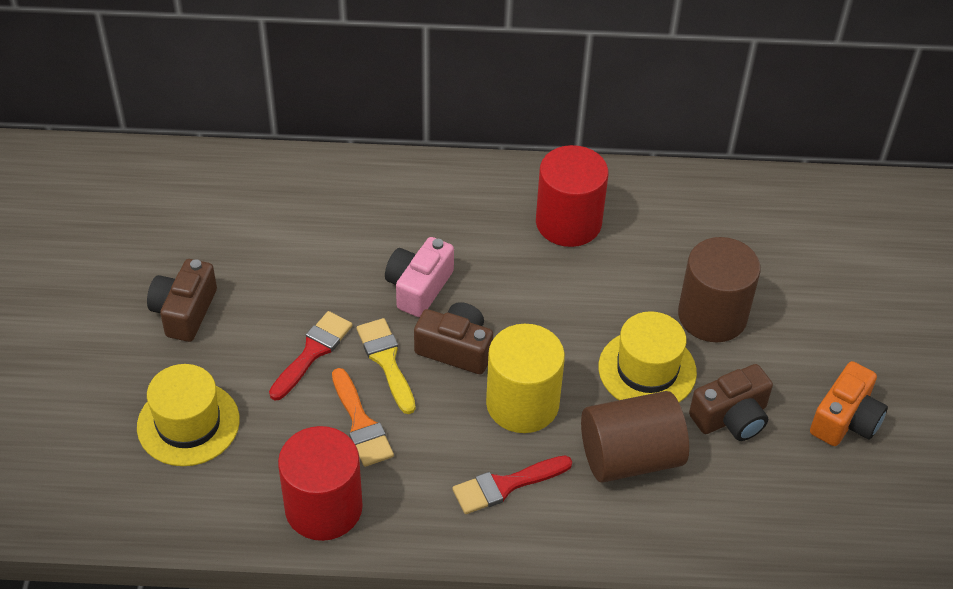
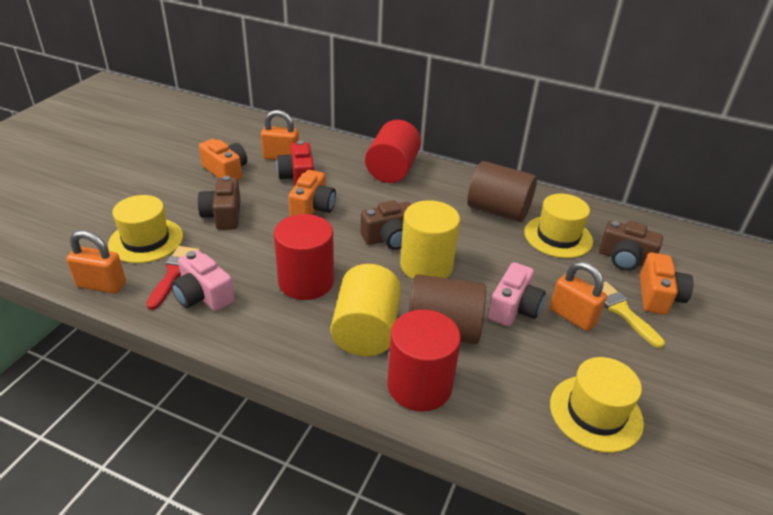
orange brush: 1 -> 0
orange camera: 1 -> 3
orange padlock: 0 -> 3
pink camera: 1 -> 2
red brush: 2 -> 1
red camera: 0 -> 1
red cylinder: 2 -> 3
yellow cylinder: 1 -> 2
yellow hat: 2 -> 3

